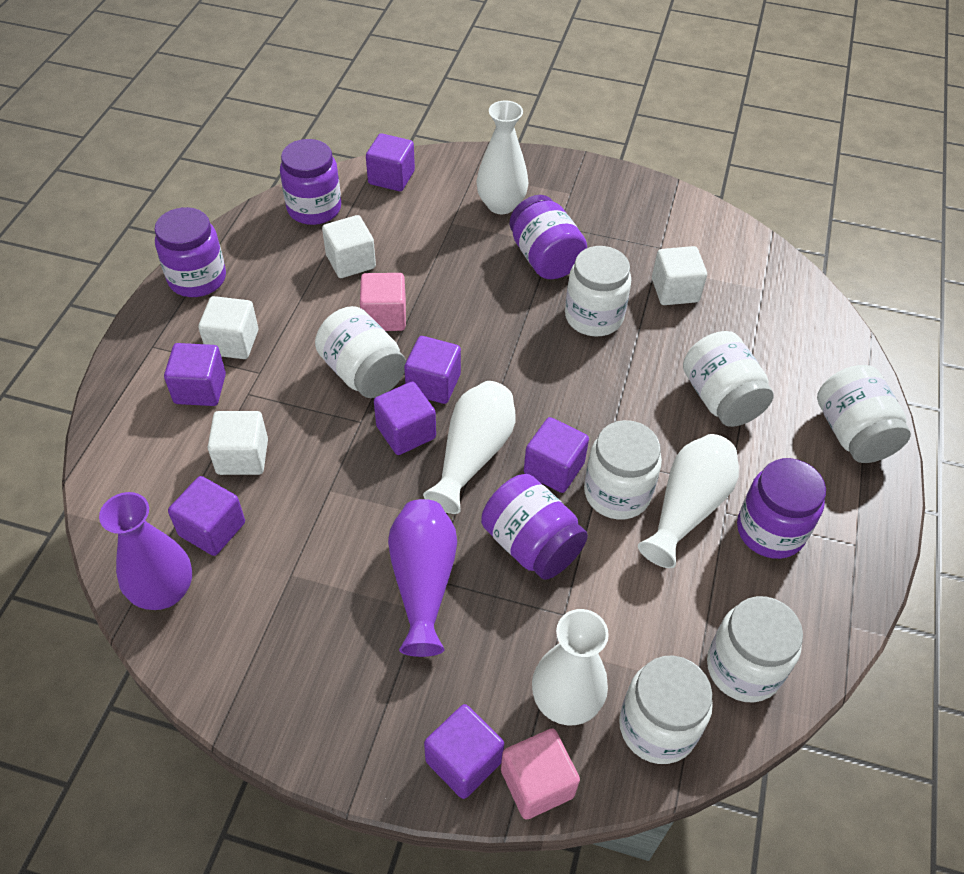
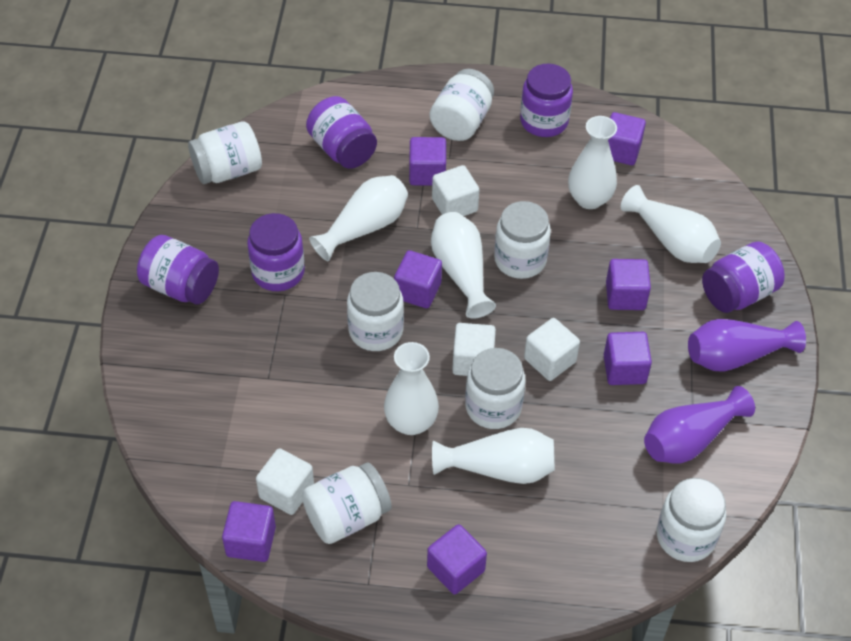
pink cube: 2 -> 0
white vase: 4 -> 6

